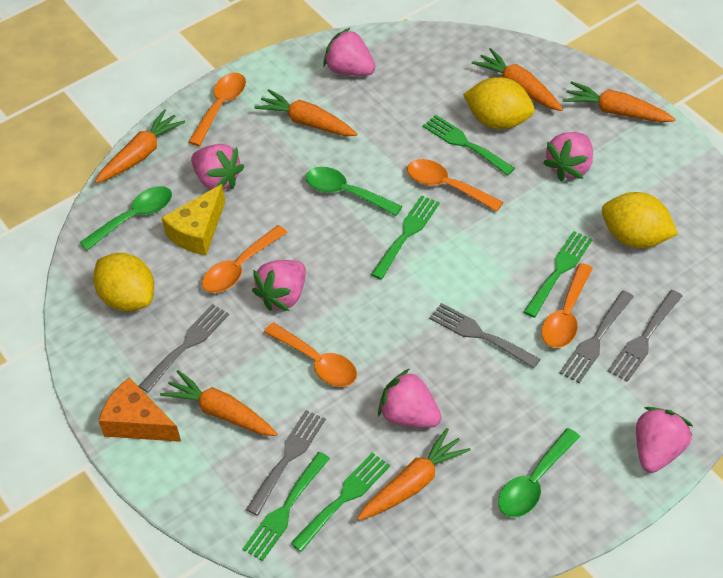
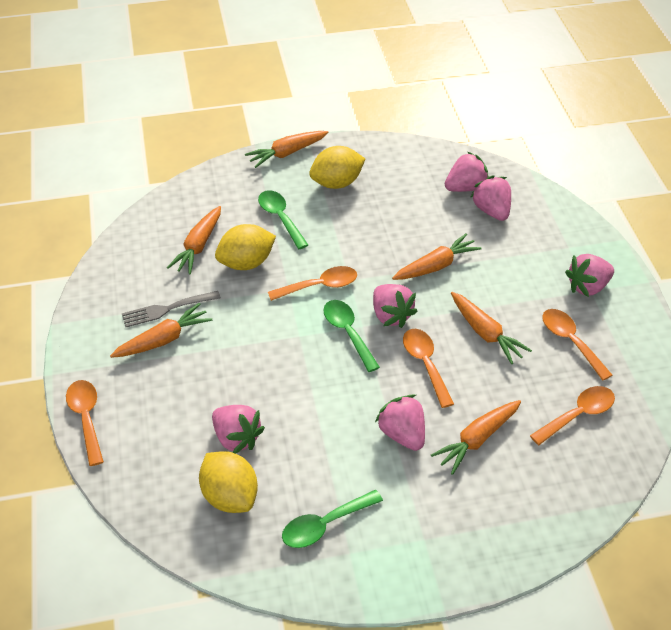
green fork: 5 -> 0
grey fork: 5 -> 1
orange cheese: 1 -> 0
yellow cheese: 1 -> 0

